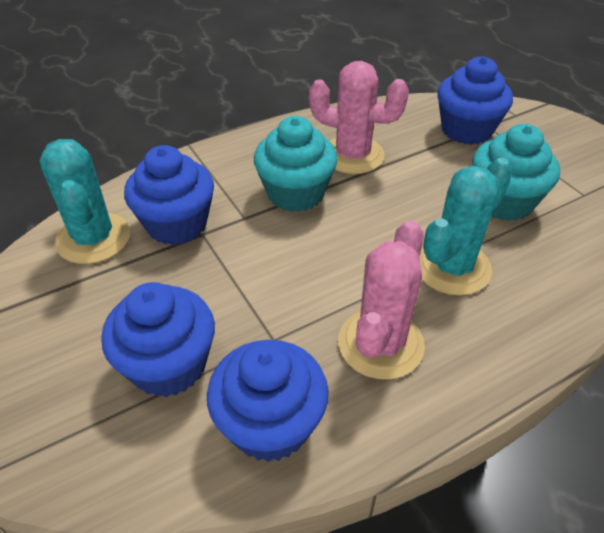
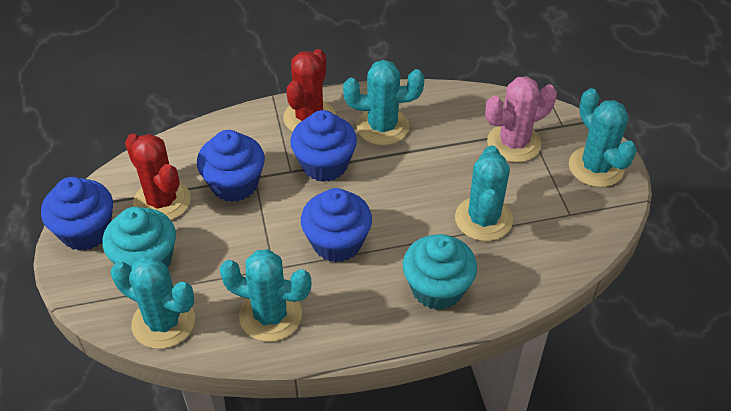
pink cactus: 2 -> 1
red cactus: 0 -> 2
turquoise cactus: 2 -> 5

